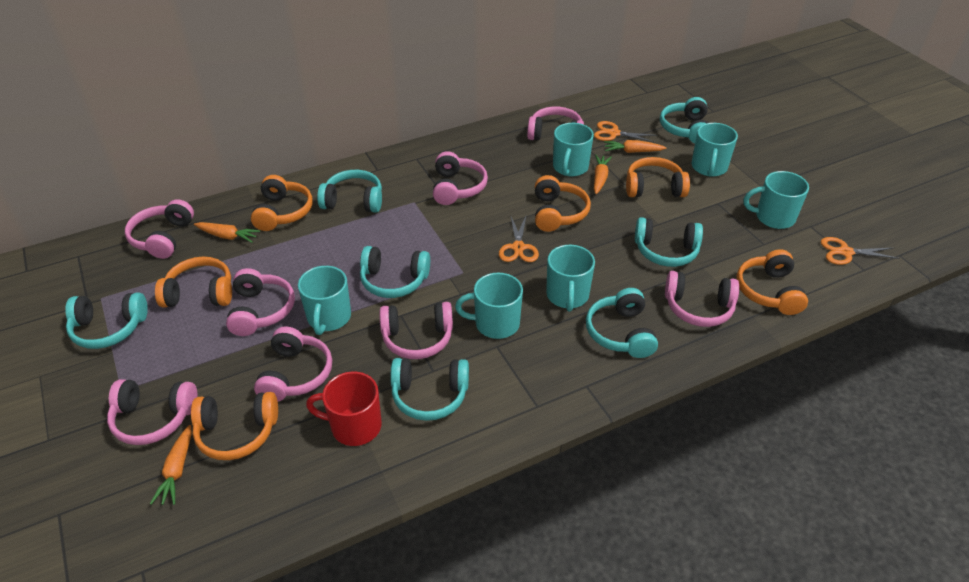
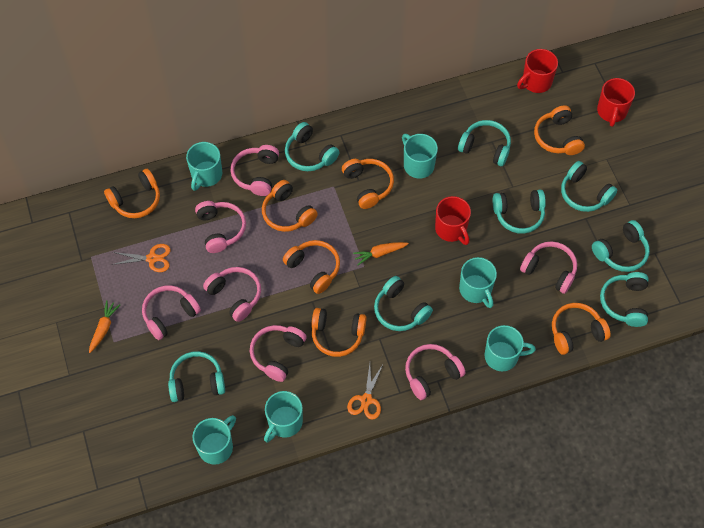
orange carrot: 4 -> 2
orange headphones: 6 -> 7
orange scissors: 3 -> 2
pink headphones: 8 -> 7
red mug: 1 -> 3
turquoise headphones: 7 -> 8

